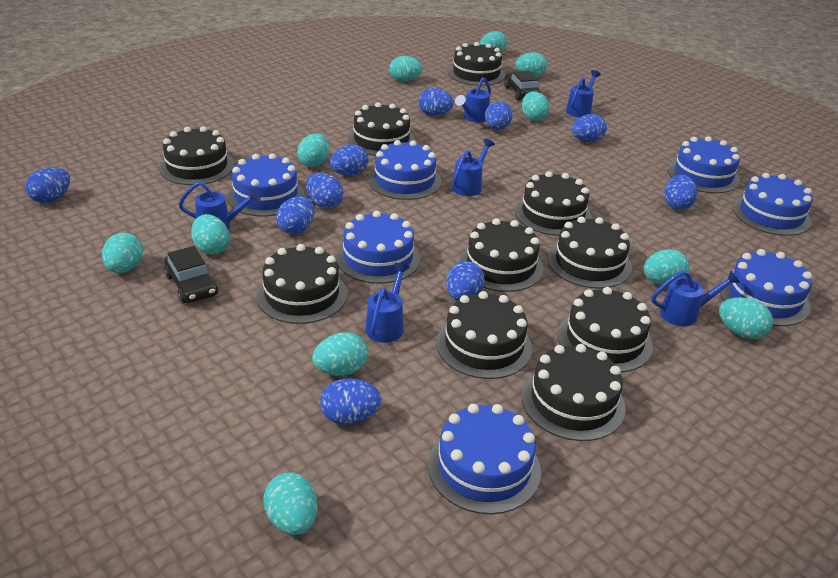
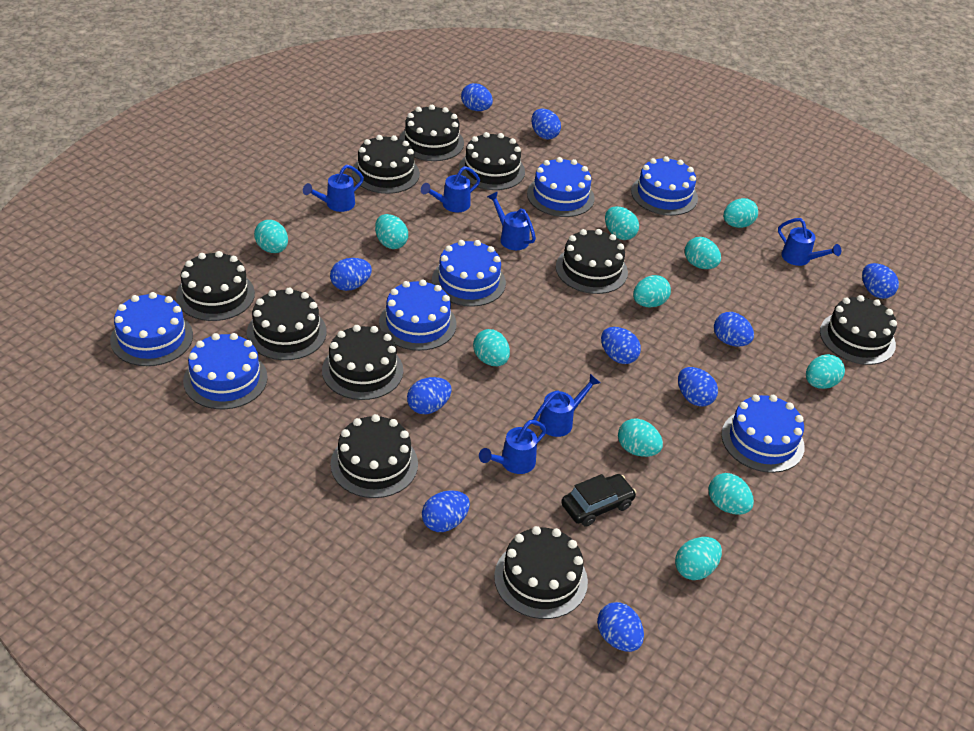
black car: 2 -> 1

